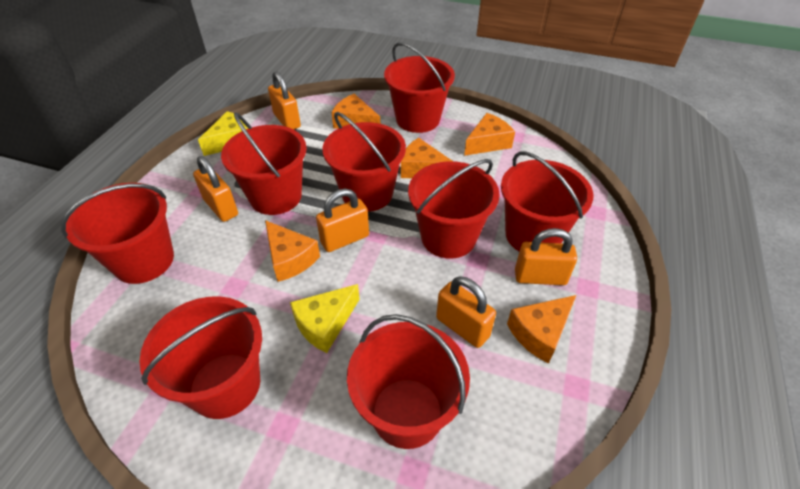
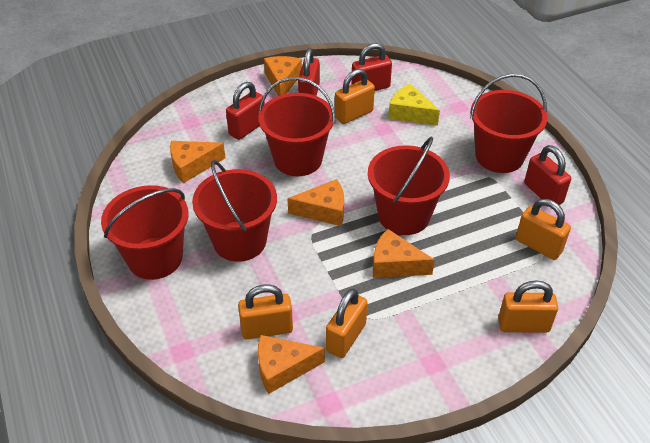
red bucket: 8 -> 5
red padlock: 0 -> 4
yellow cheese: 2 -> 1

